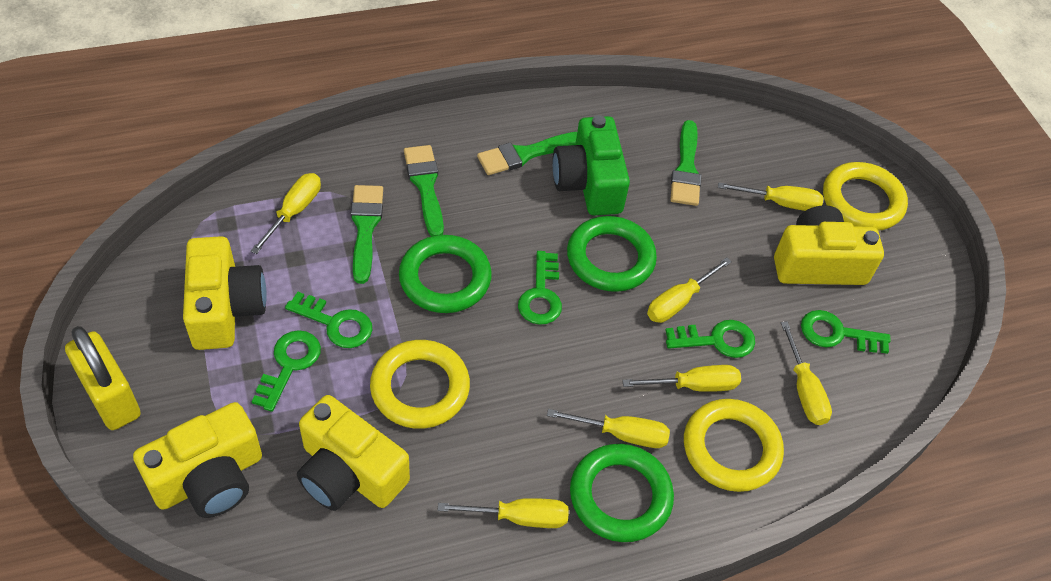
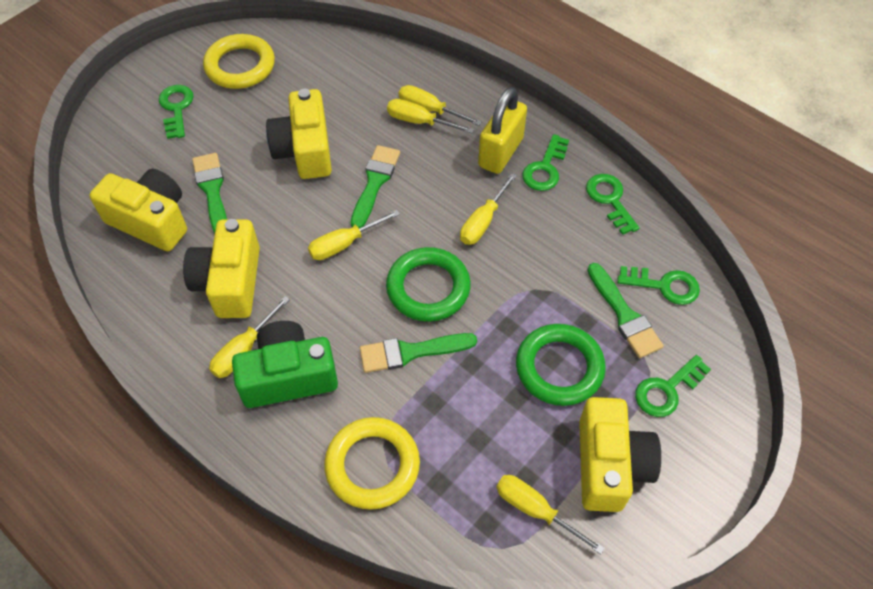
green ring: 3 -> 2
yellow ring: 3 -> 2
yellow screwdriver: 7 -> 6

